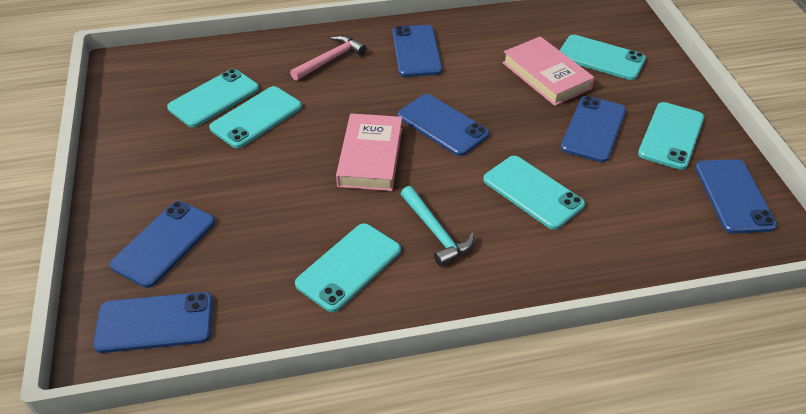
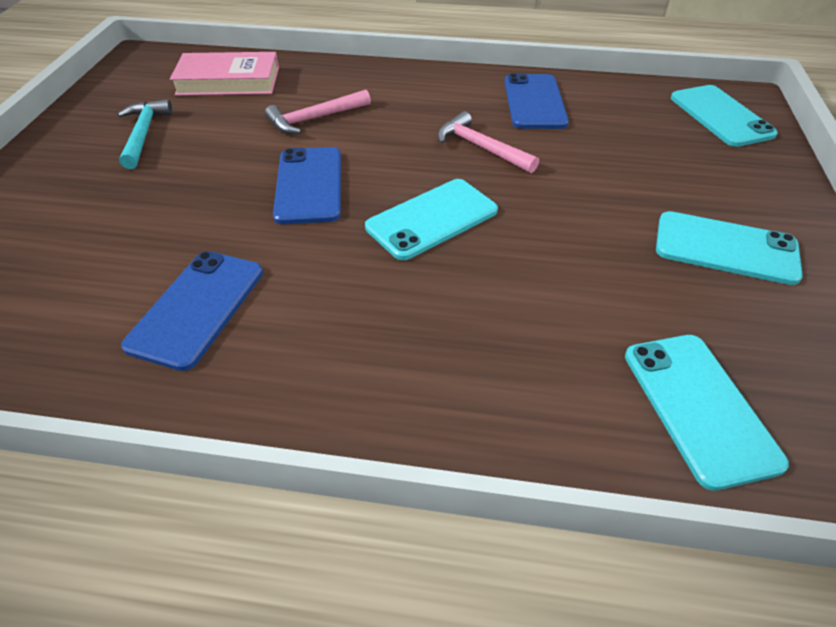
blue phone: 6 -> 3
pink book: 2 -> 1
pink hammer: 1 -> 2
turquoise phone: 6 -> 4

